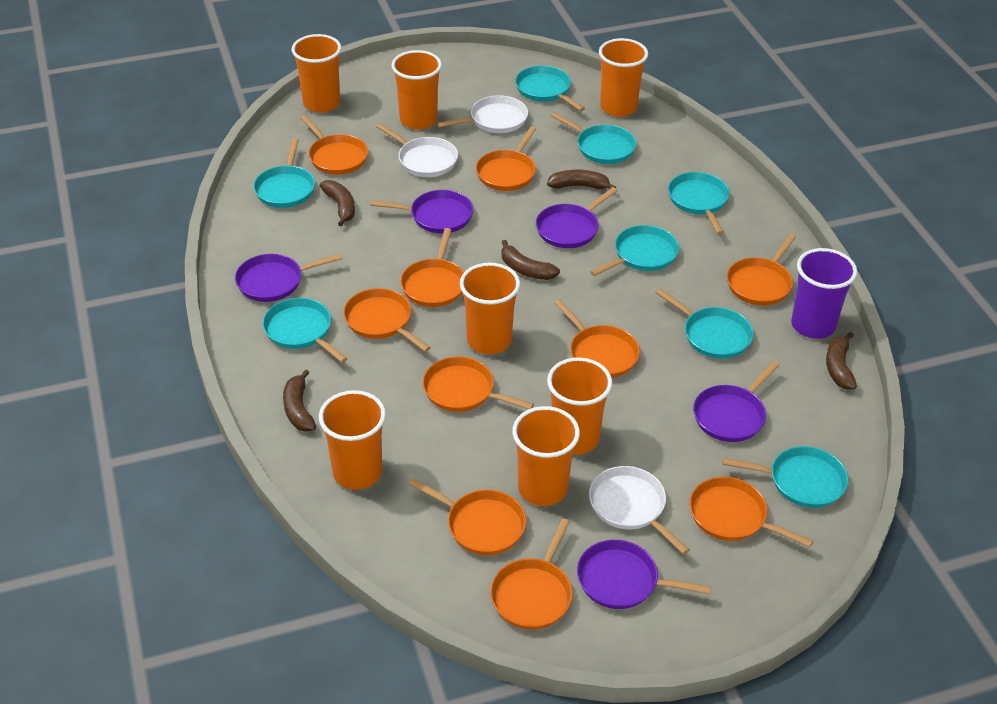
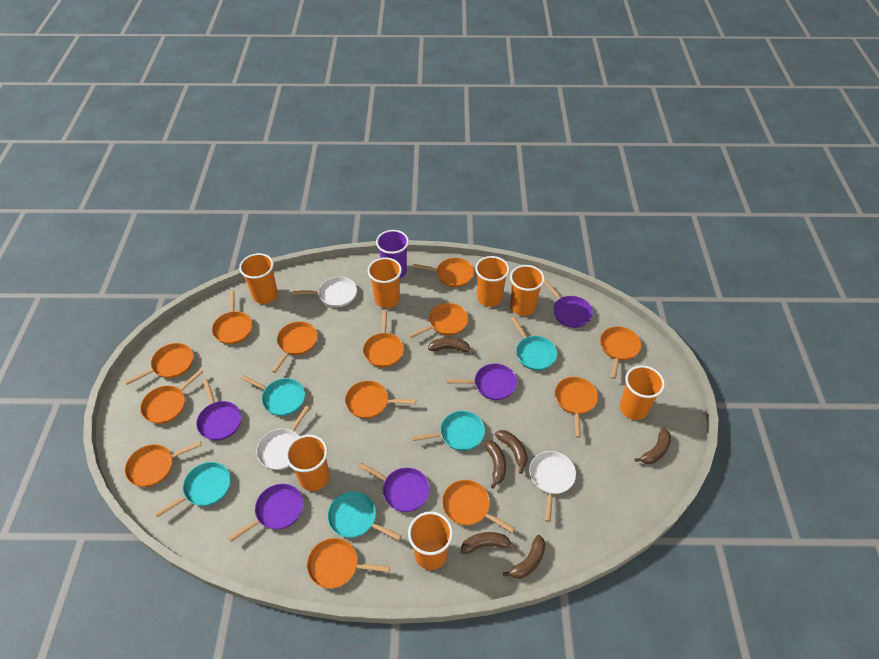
brown banana: 5 -> 6
orange pan: 10 -> 13
turquoise pan: 8 -> 5

